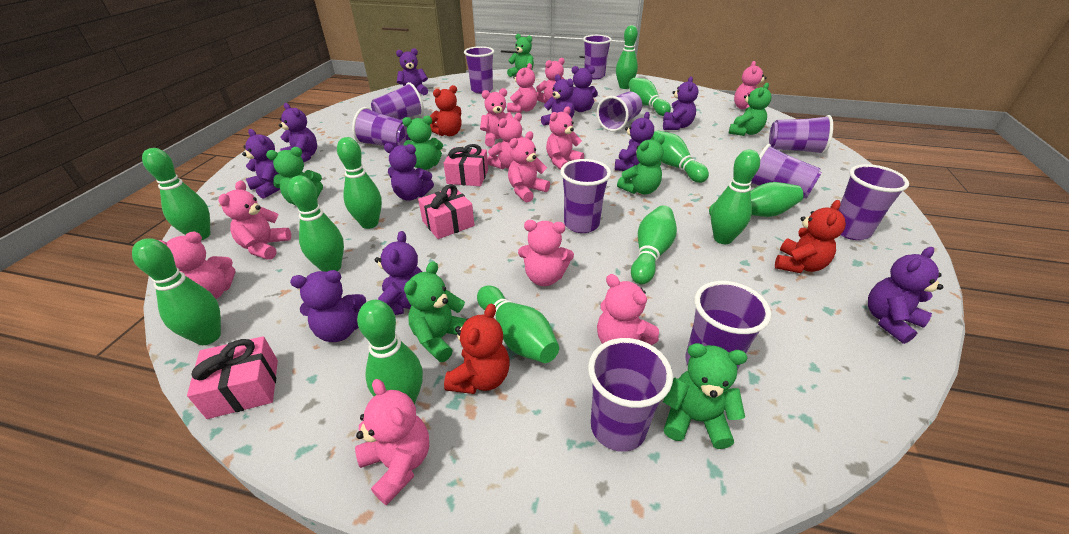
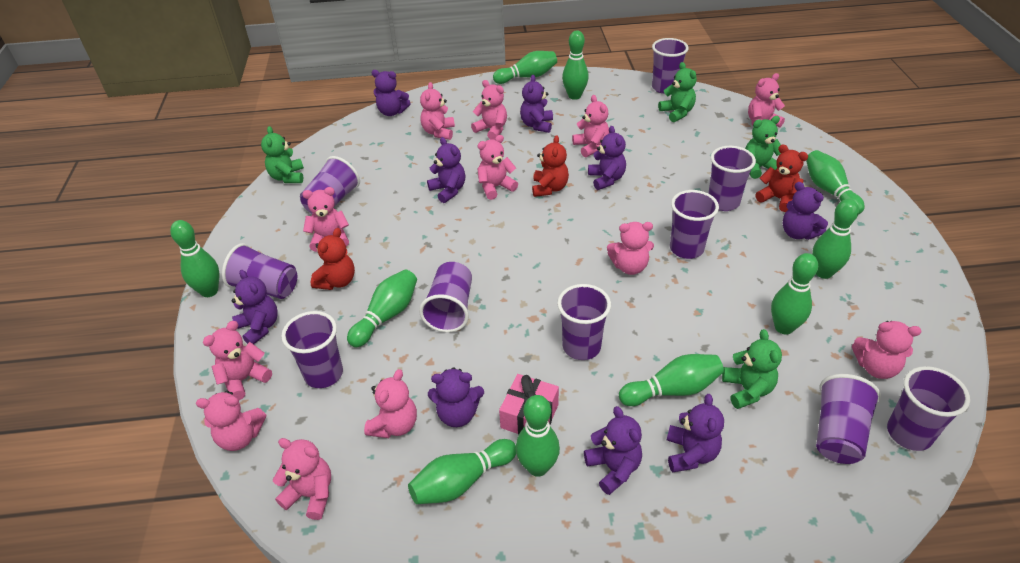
green bowling pin: 12 -> 10
green teddy bear: 7 -> 4
pink gift: 3 -> 1
purple cup: 11 -> 10
purple teddy bear: 11 -> 9

